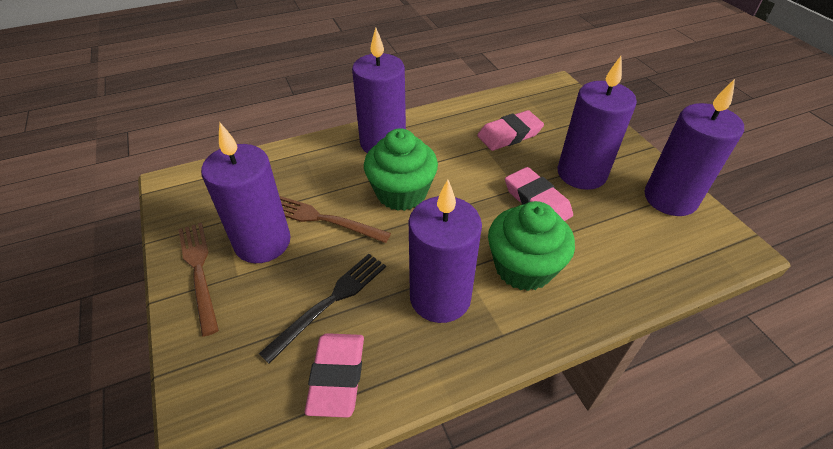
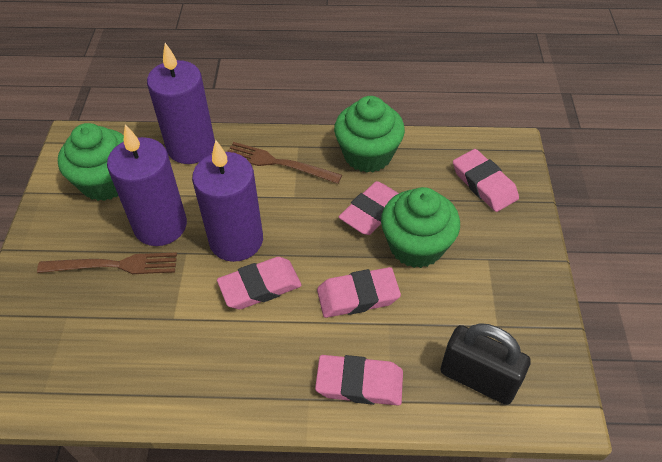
black fork: 1 -> 0
black padlock: 0 -> 1
green cupcake: 2 -> 3
pink eraser: 3 -> 5
purple candle: 5 -> 3

